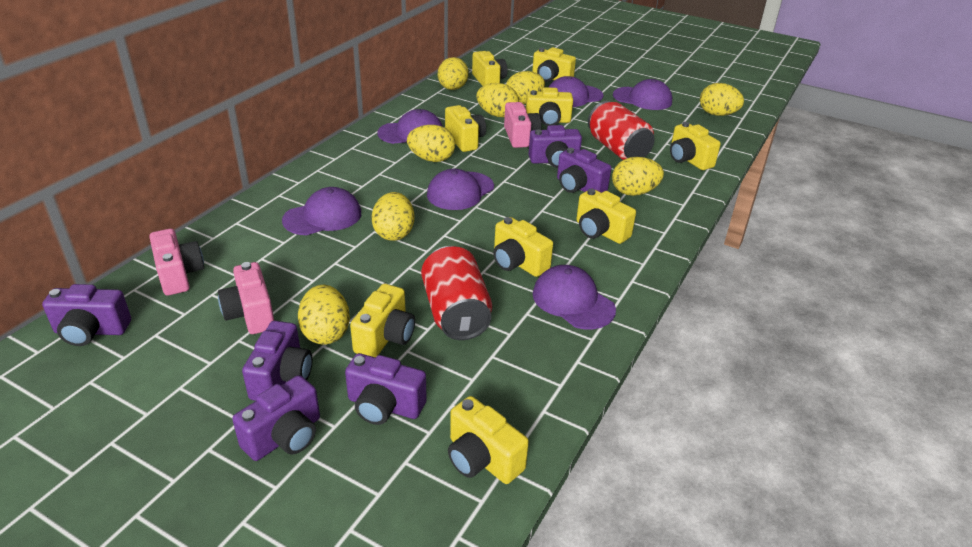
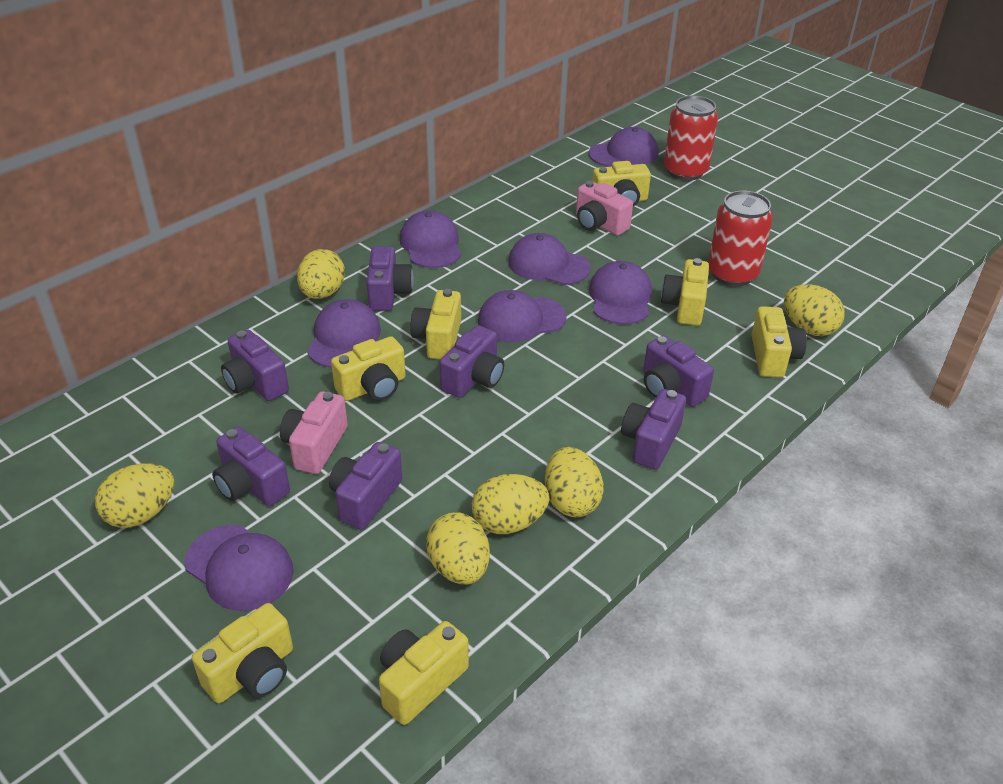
pink camera: 3 -> 2
purple camera: 6 -> 7
purple cap: 6 -> 7
yellow camera: 9 -> 7
yellow egg: 8 -> 6

